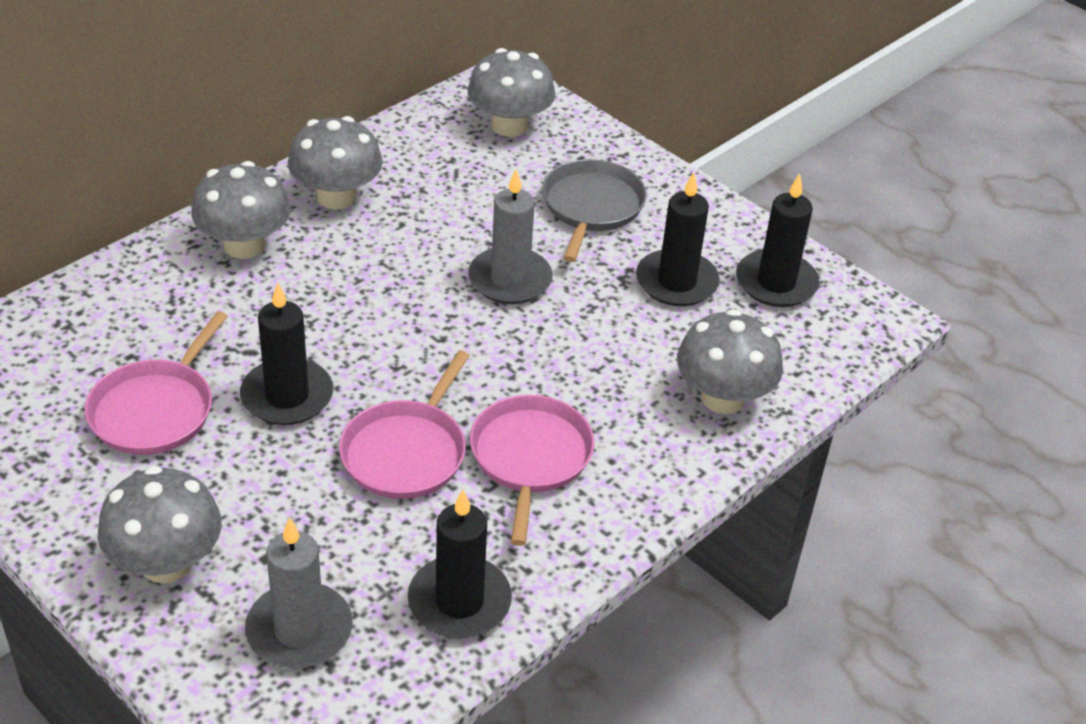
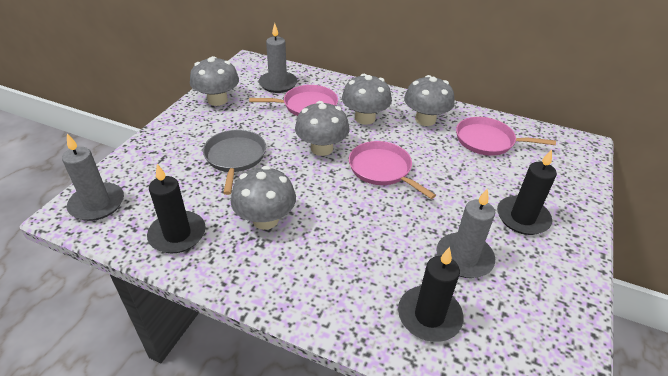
black candle: 4 -> 3
grey candle: 2 -> 3

